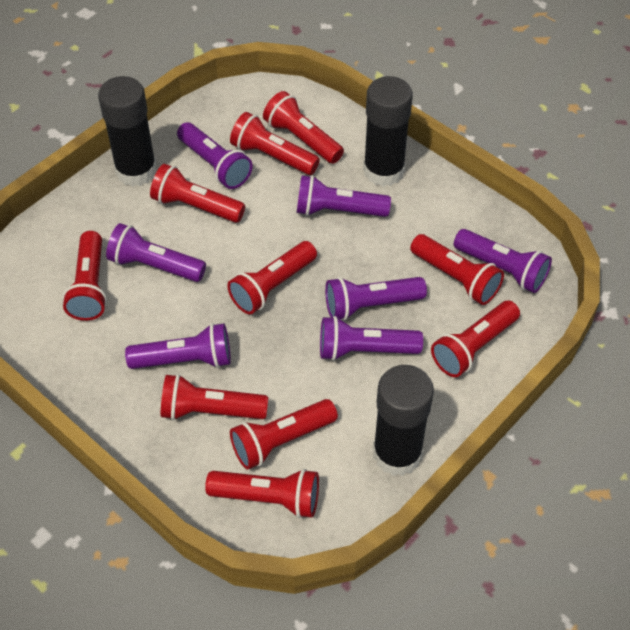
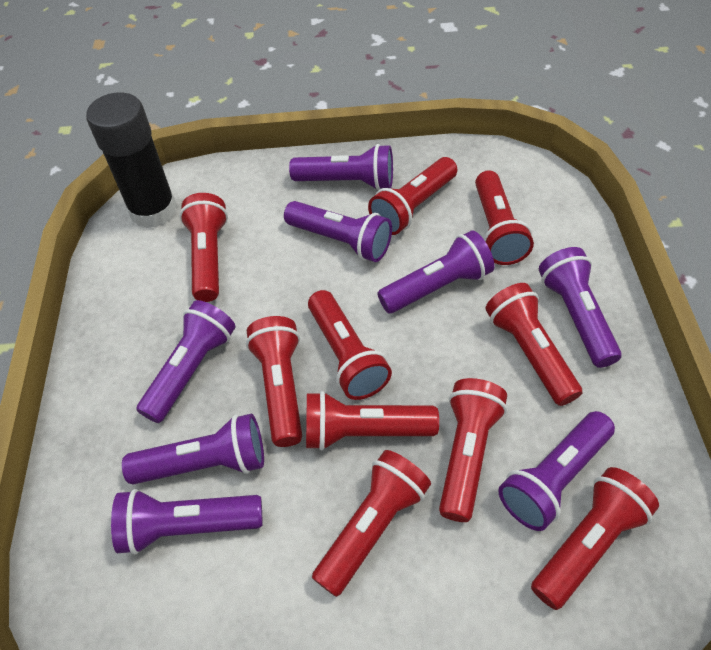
black glue stick: 3 -> 1
purple flashlight: 7 -> 8

